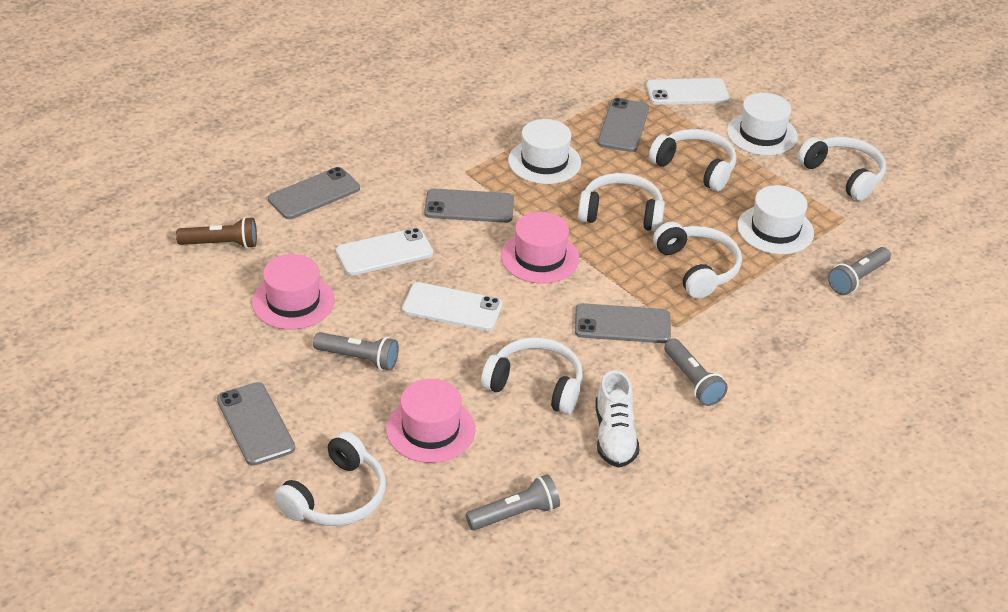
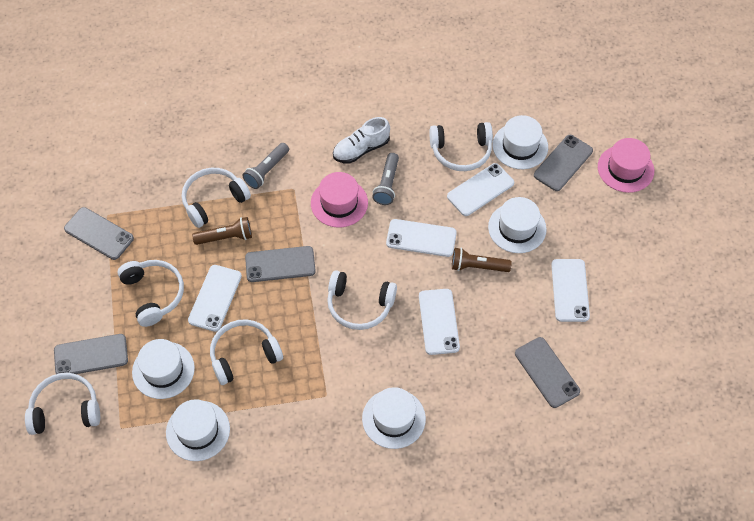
brown flashlight: 1 -> 2
grey flashlight: 4 -> 2
pink hat: 3 -> 2
white hat: 3 -> 5
white phone: 3 -> 5

